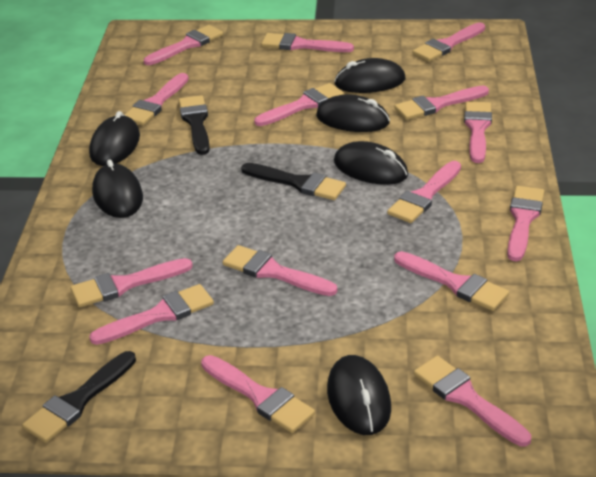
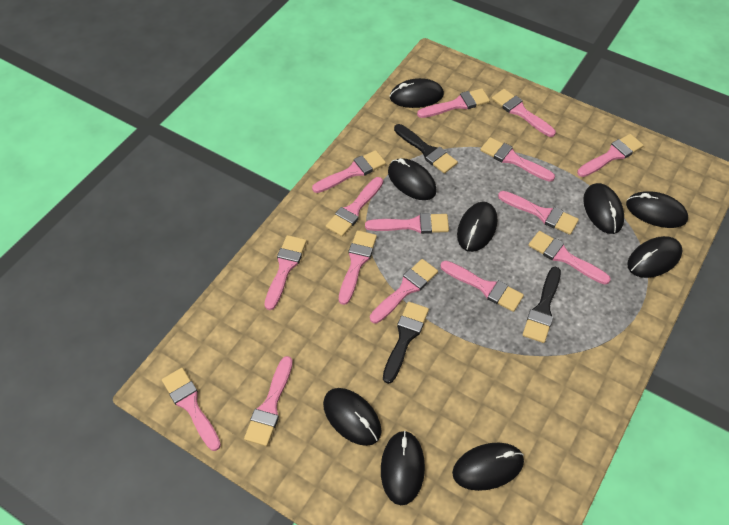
black mouse: 6 -> 9

